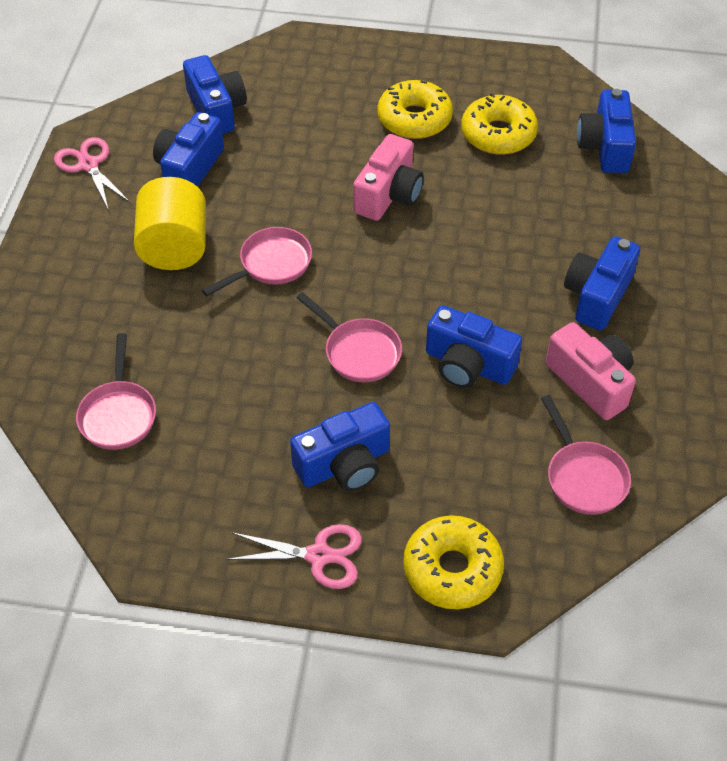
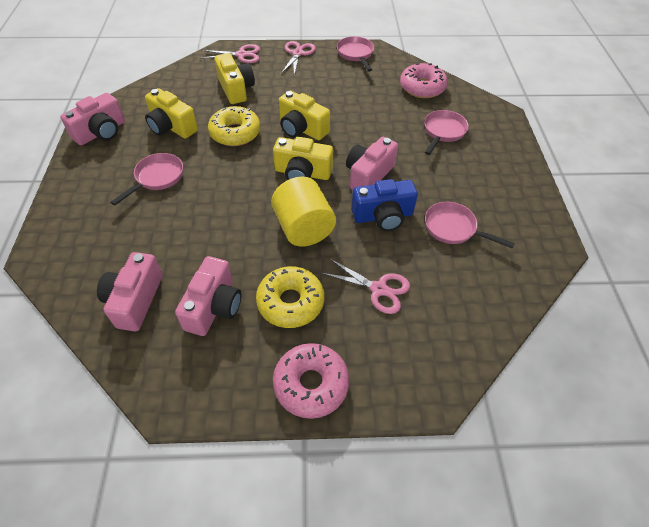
blue camera: 6 -> 1
pink camera: 2 -> 4
pink donut: 0 -> 2
pink scissors: 2 -> 3
yellow camera: 0 -> 4
yellow donut: 3 -> 2

